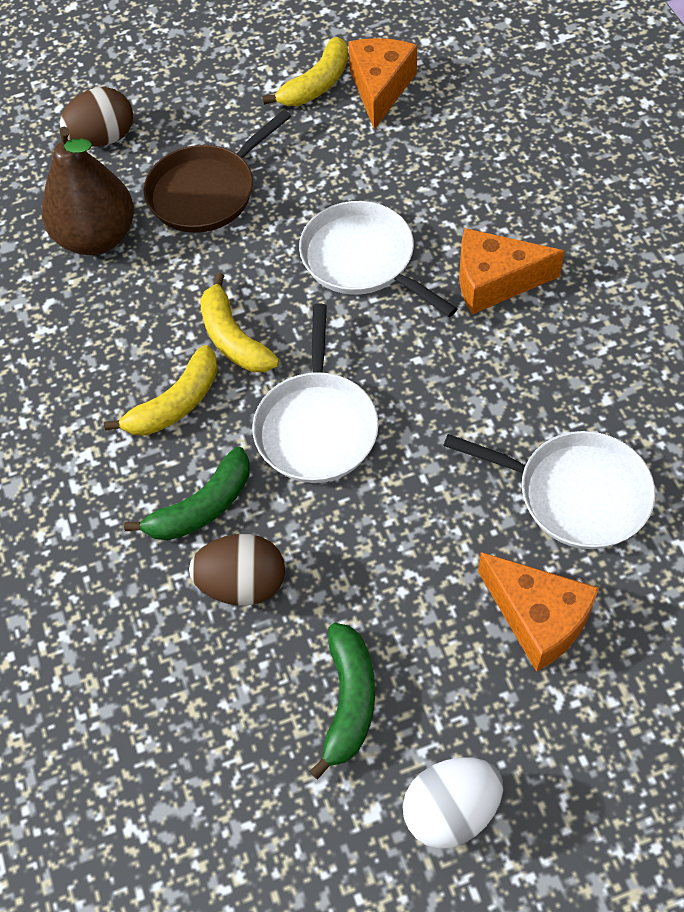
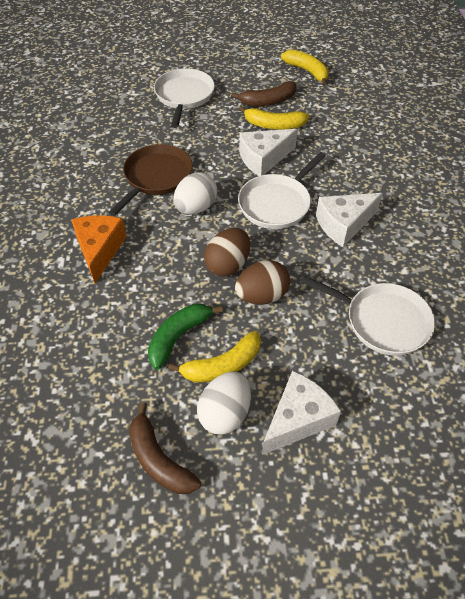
brown banana: 0 -> 2
brown pear: 1 -> 0
green banana: 2 -> 1
orange cheese: 3 -> 1
white cheese: 0 -> 3
white egg: 1 -> 2

